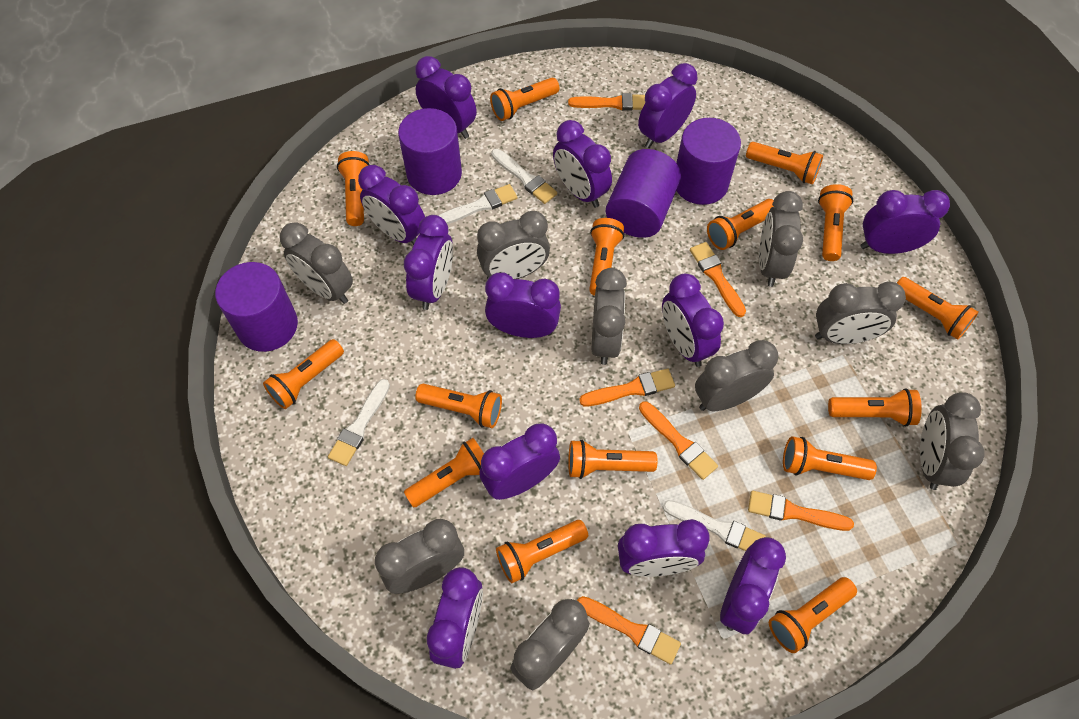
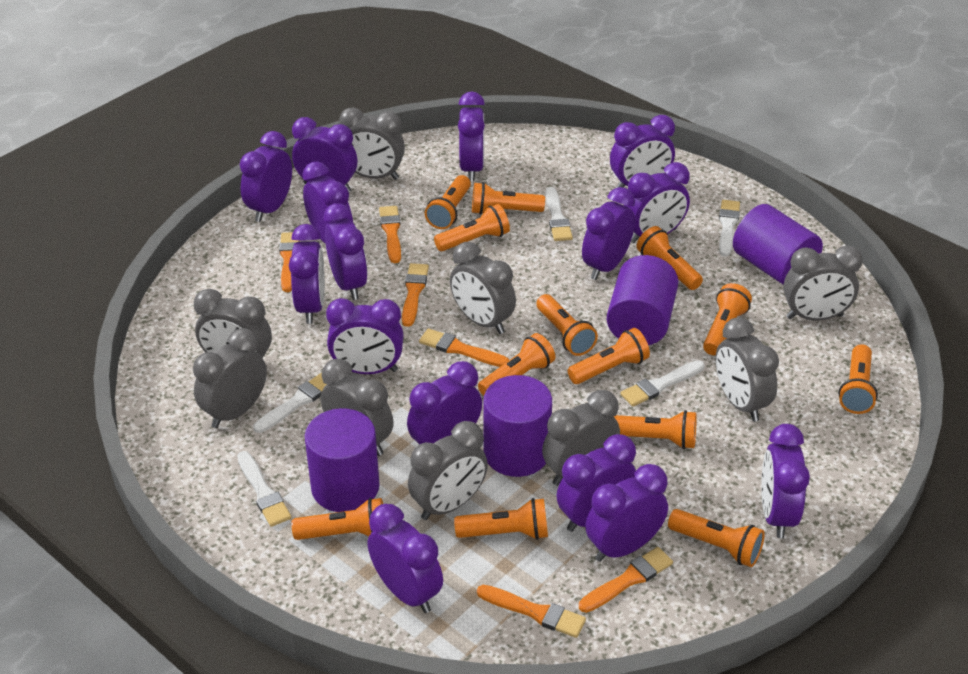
orange flashlight: 15 -> 13
purple clock: 12 -> 15
white brush: 4 -> 5

